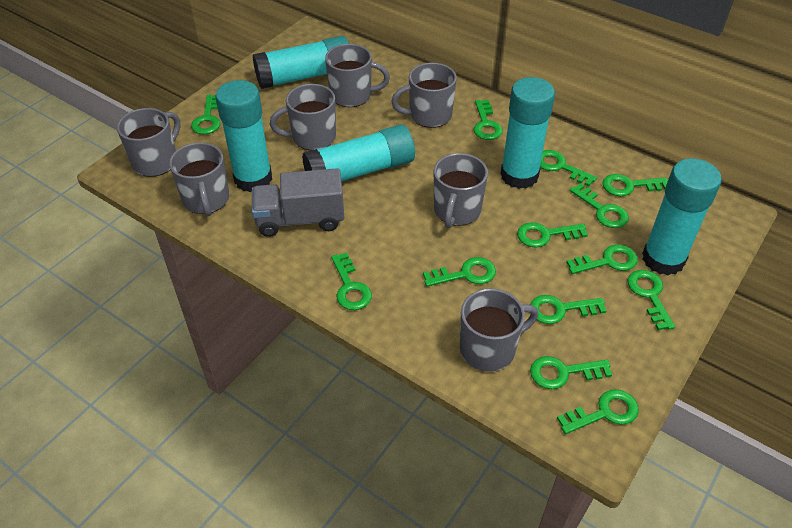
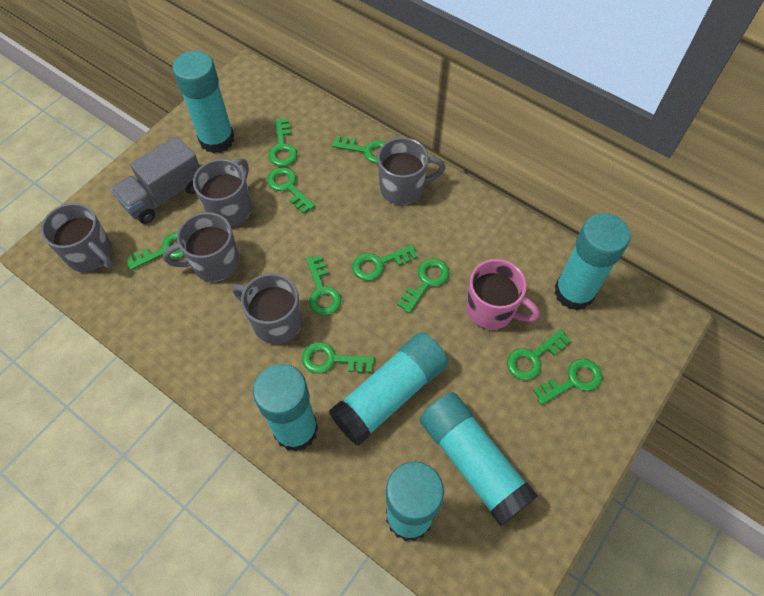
green key: 13 -> 10
grey mug: 7 -> 5
pink mug: 0 -> 1
turquoise glue stick: 5 -> 6

